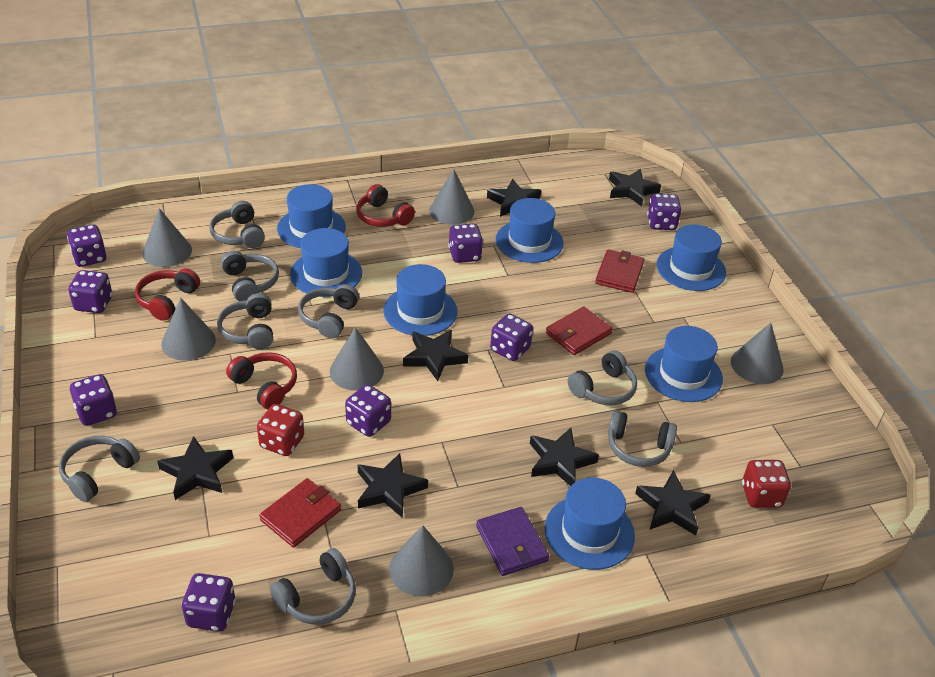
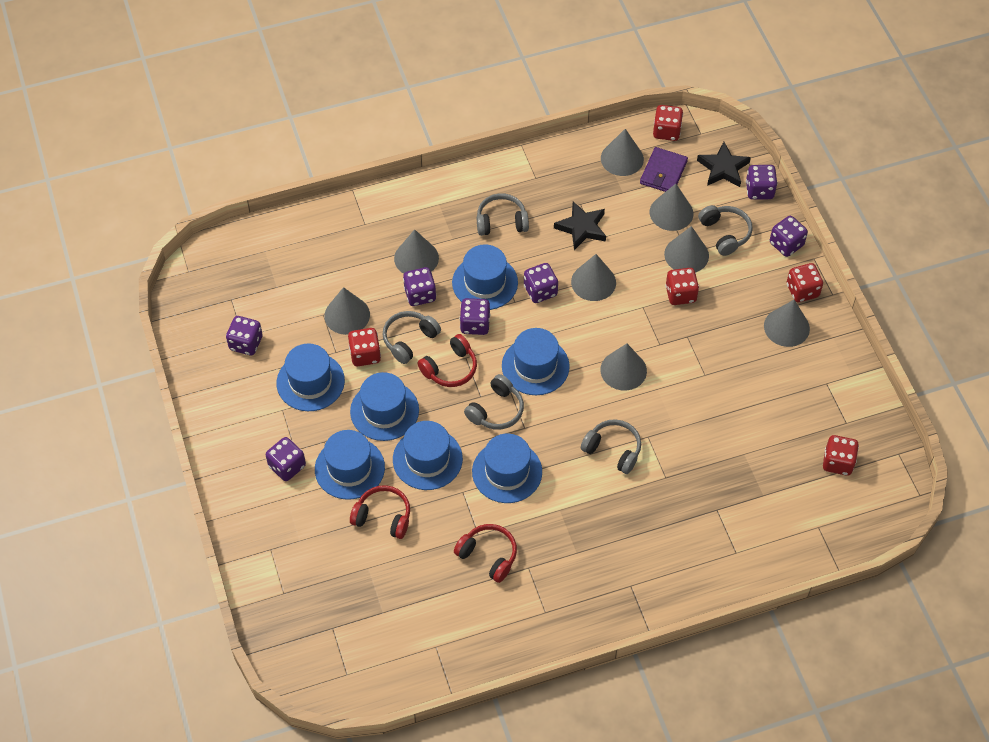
black star: 7 -> 2
grey cone: 6 -> 8
grey headphones: 8 -> 5
purple dice: 8 -> 7
red dice: 2 -> 5
red wallet: 3 -> 0

